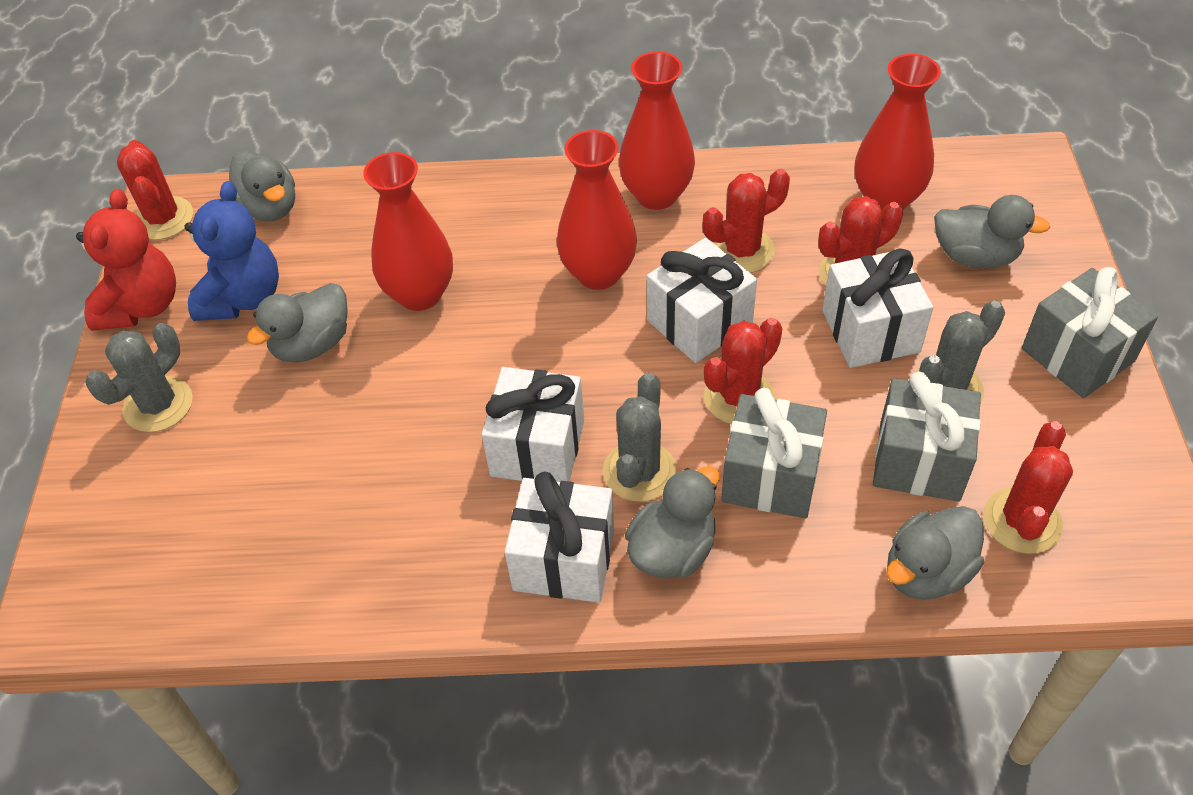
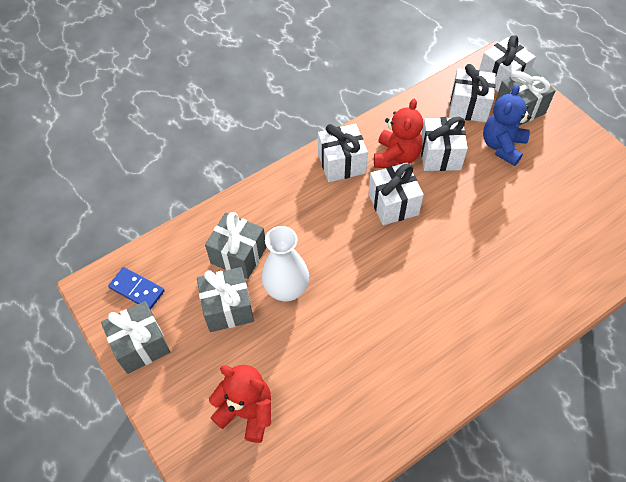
blue domino: 0 -> 1
grey cactus: 3 -> 0
grey duck: 5 -> 0
grey gift: 3 -> 4
red cactus: 5 -> 0
red teddy bear: 1 -> 2
red vase: 4 -> 0
white gift: 4 -> 5
white vase: 0 -> 1

